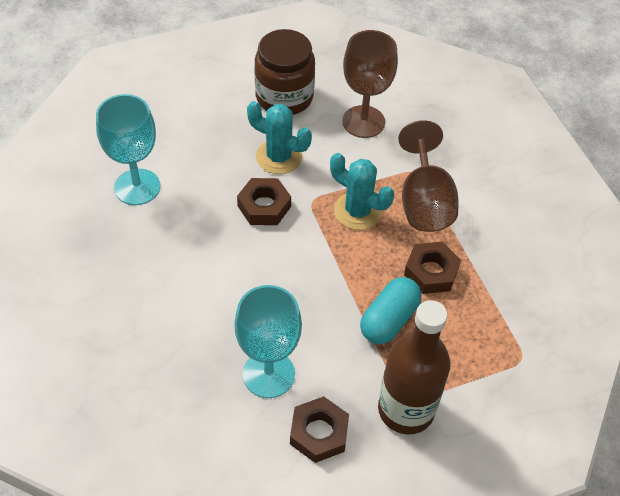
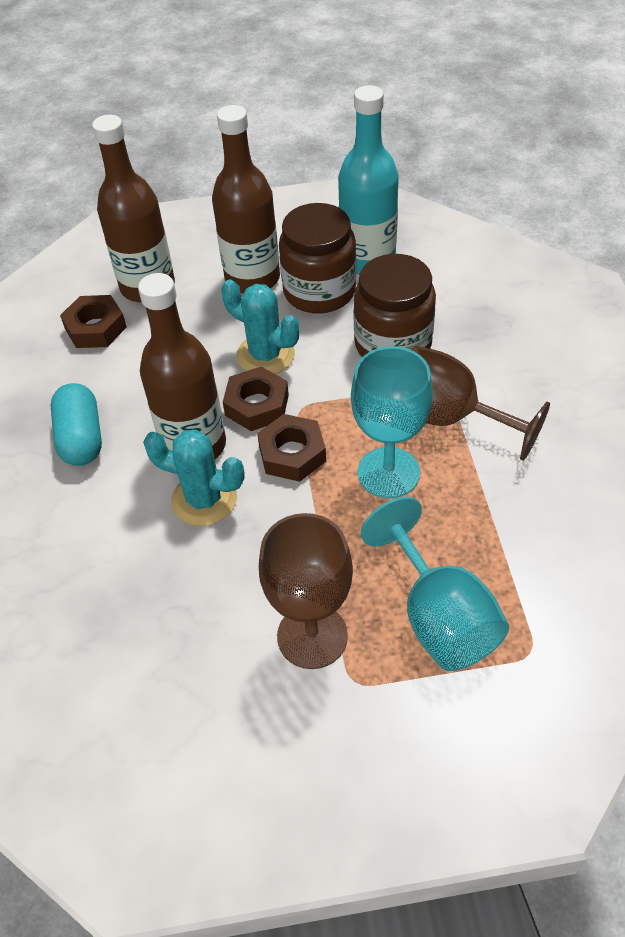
brown bottle: 1 -> 3
brown jar: 1 -> 2
turquoise bottle: 0 -> 1

